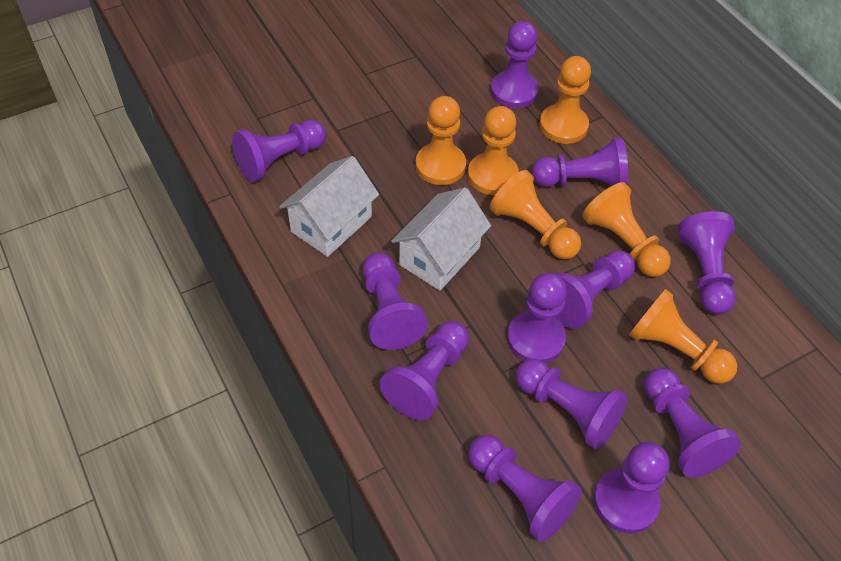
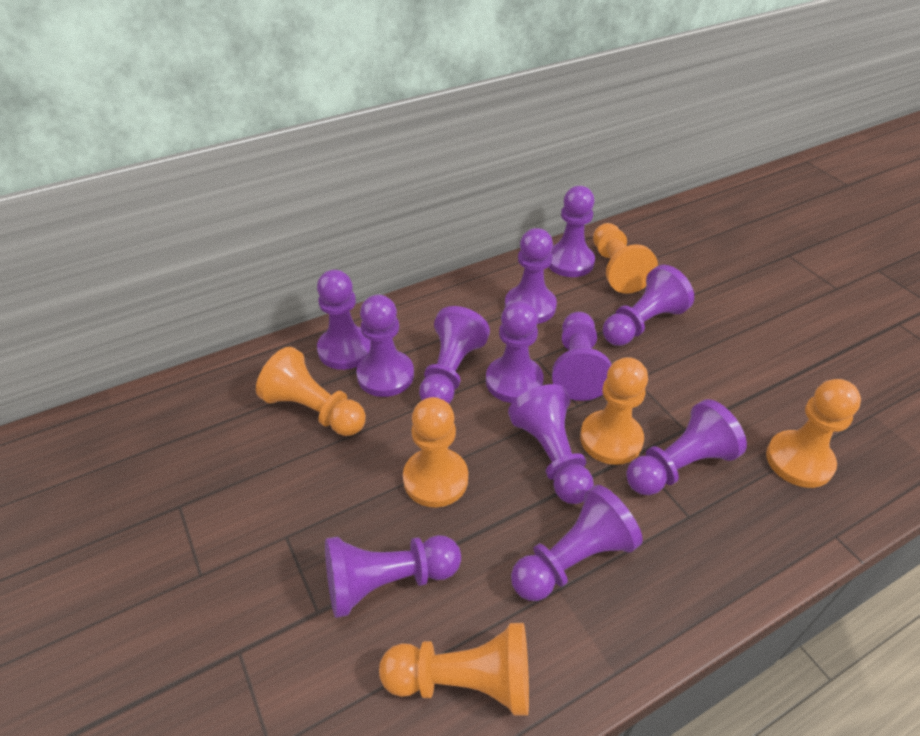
white house: 2 -> 0

